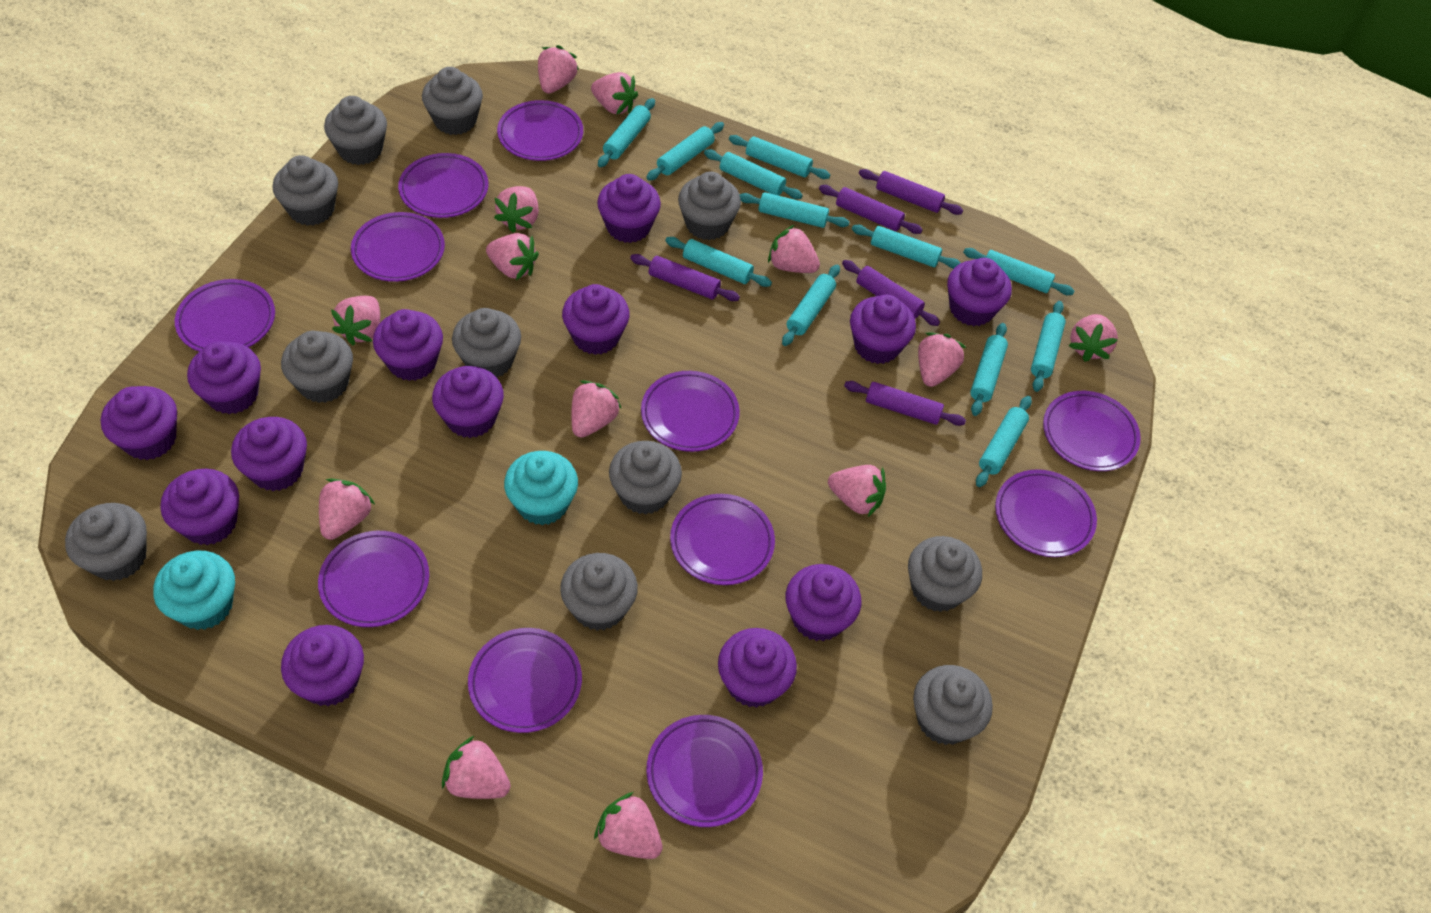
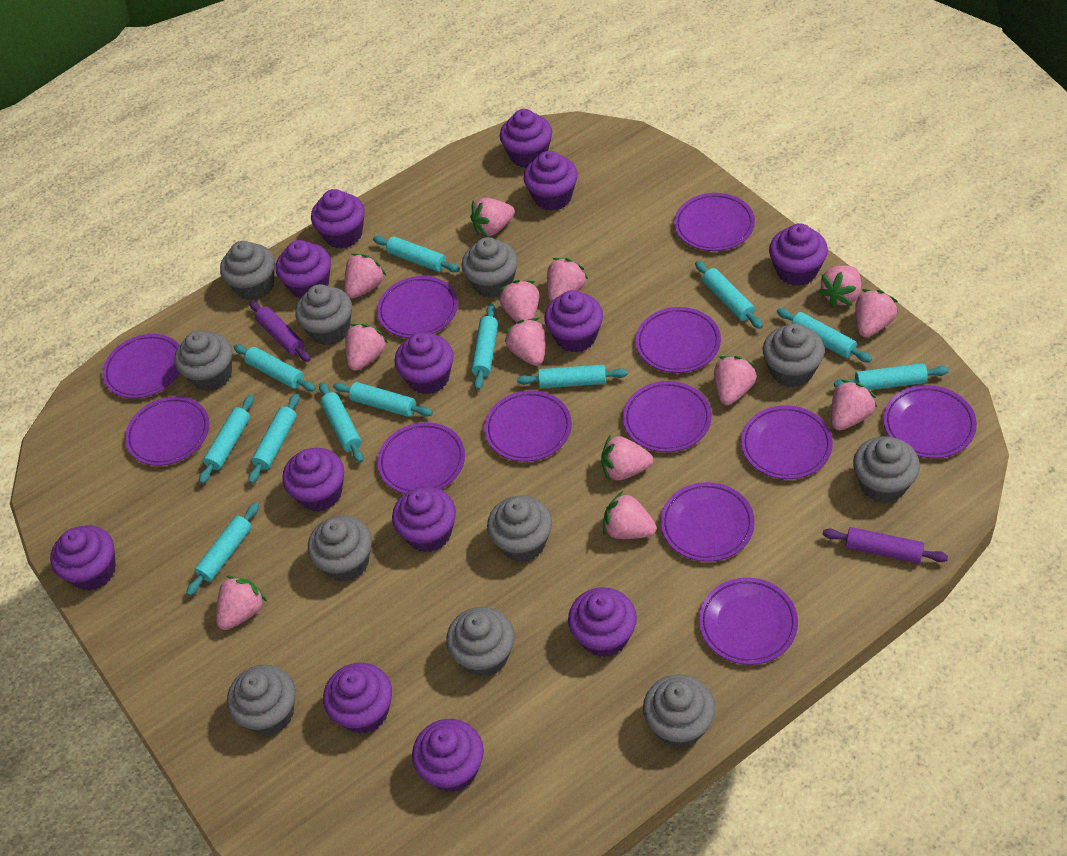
purple plate: 11 -> 12
purple rolling pin: 5 -> 2
turquoise cupcake: 2 -> 0

